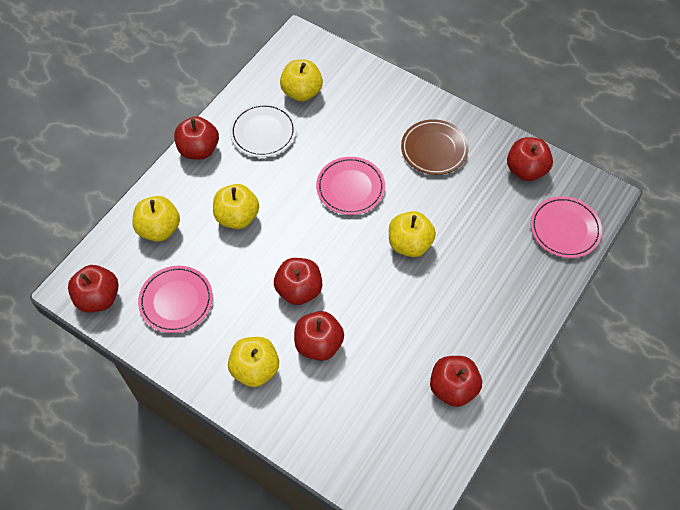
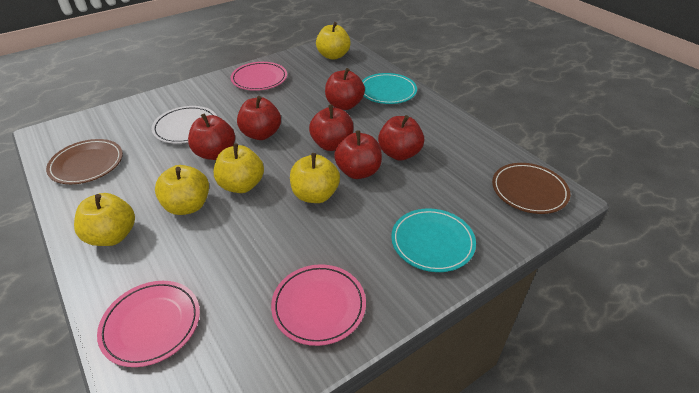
brown plate: 1 -> 2
turquoise plate: 0 -> 2

